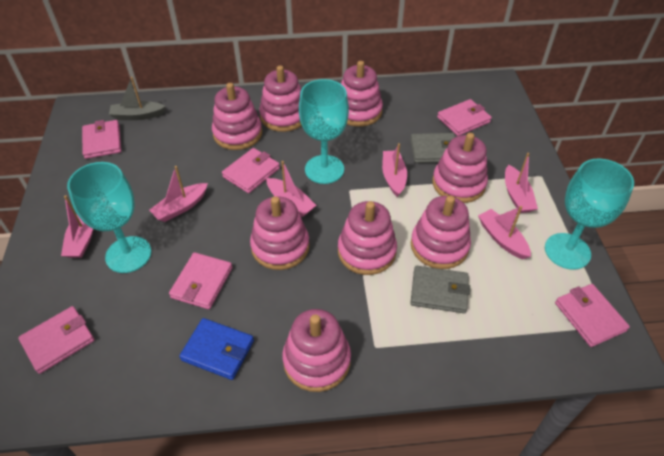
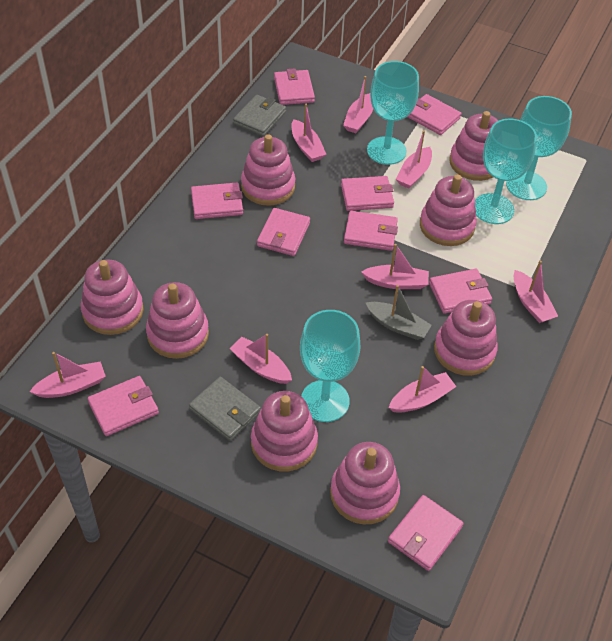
blue wallet: 1 -> 0
pink boat: 6 -> 8
pink wallet: 6 -> 9
turquoise goblet: 3 -> 4

